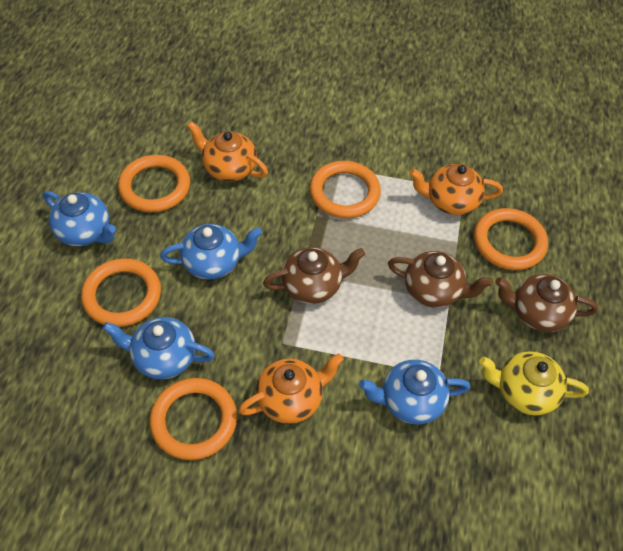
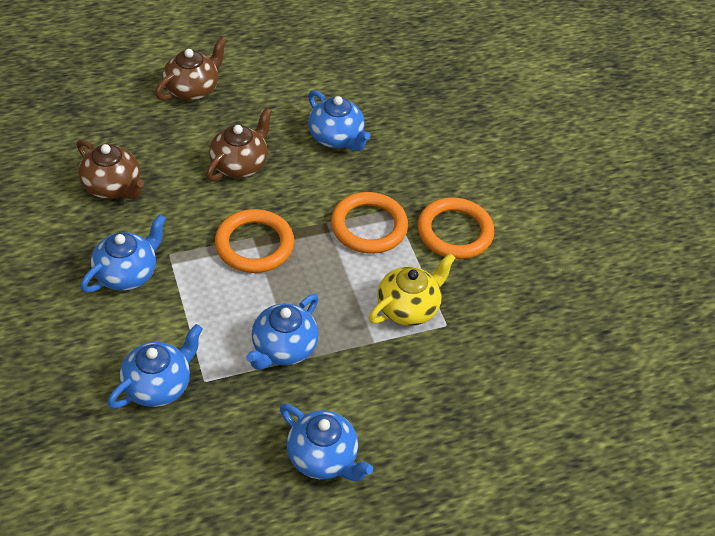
blue teapot: 4 -> 5
orange ring: 5 -> 3
orange teapot: 3 -> 0

